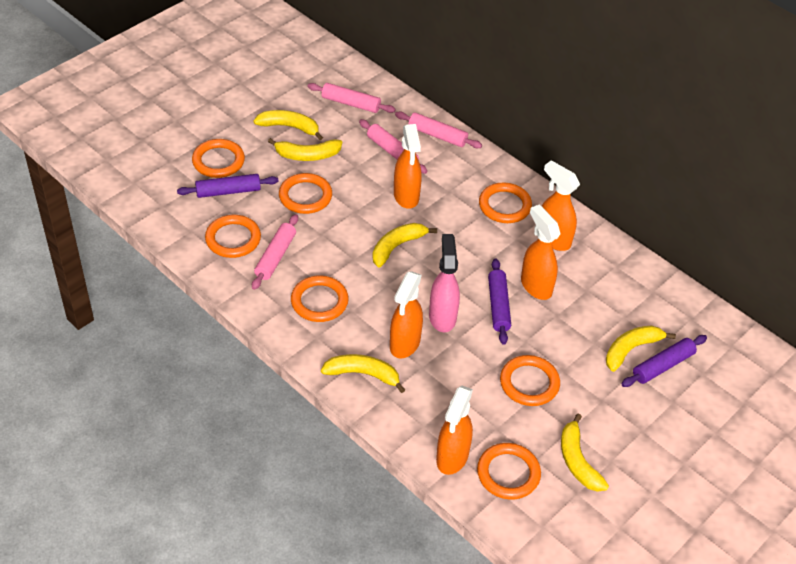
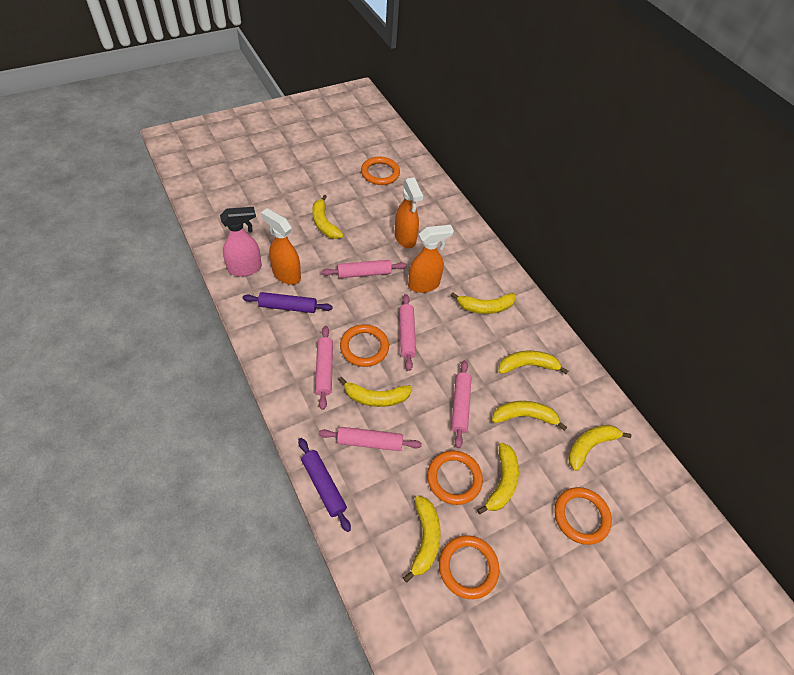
orange ring: 7 -> 5
orange spray bottle: 5 -> 3
pink rolling pin: 4 -> 5
purple rolling pin: 3 -> 2
yellow banana: 6 -> 8

